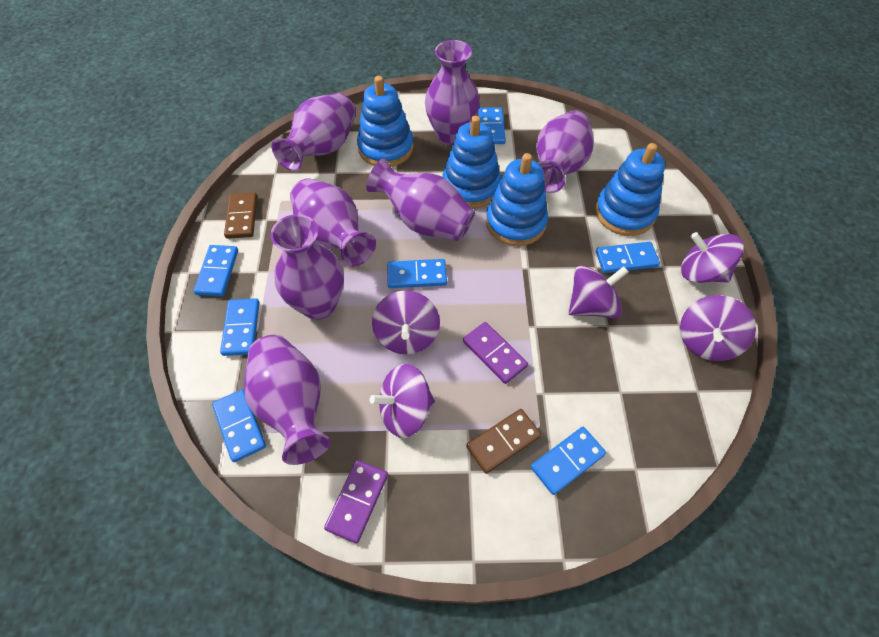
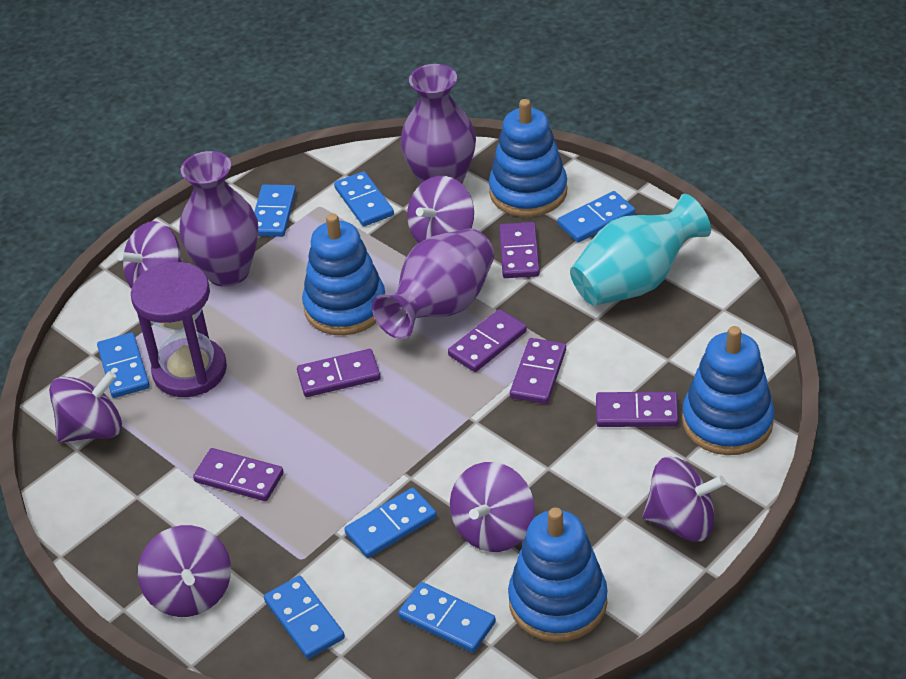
brown domino: 2 -> 0
purple domino: 2 -> 6
purple hourglass: 0 -> 1
purple spinning top: 5 -> 6
purple vase: 7 -> 3
turquoise vase: 0 -> 1

